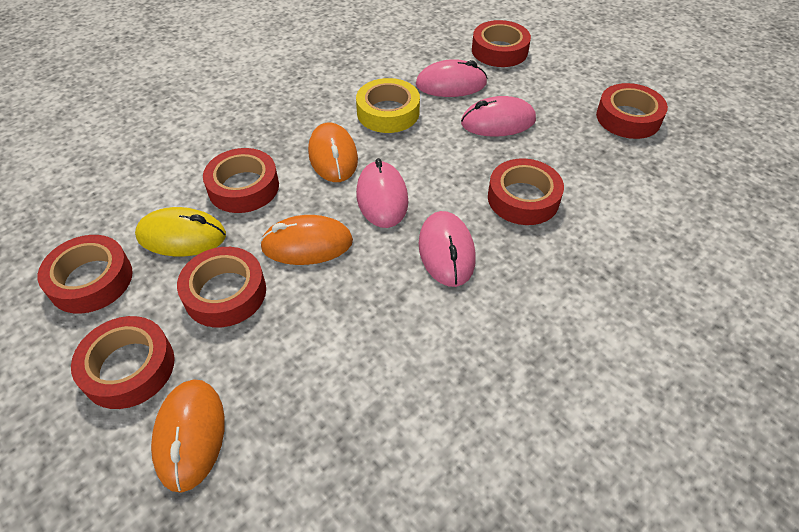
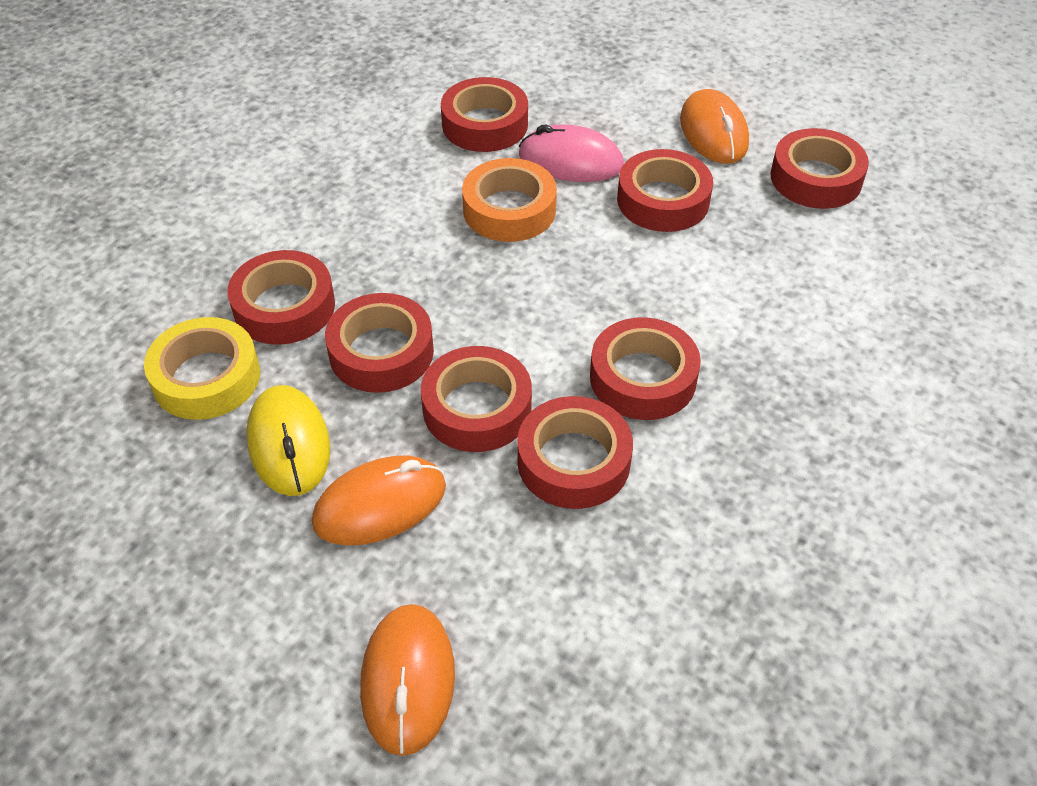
orange tape: 0 -> 1
pink mouse: 4 -> 1
red tape: 7 -> 8

